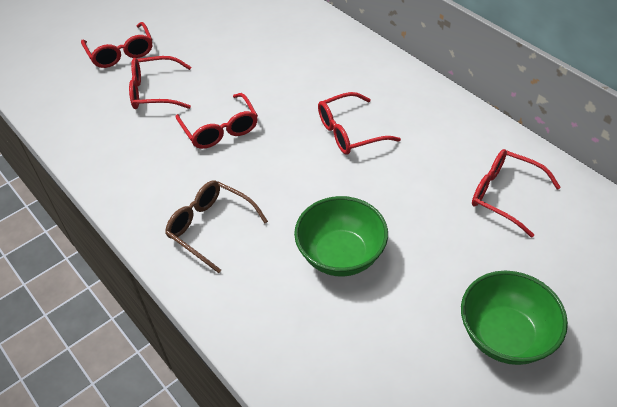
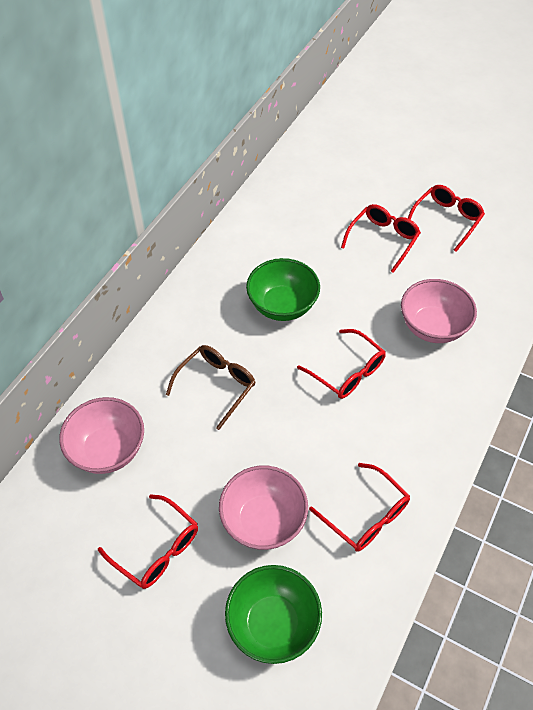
pink bowl: 0 -> 3

